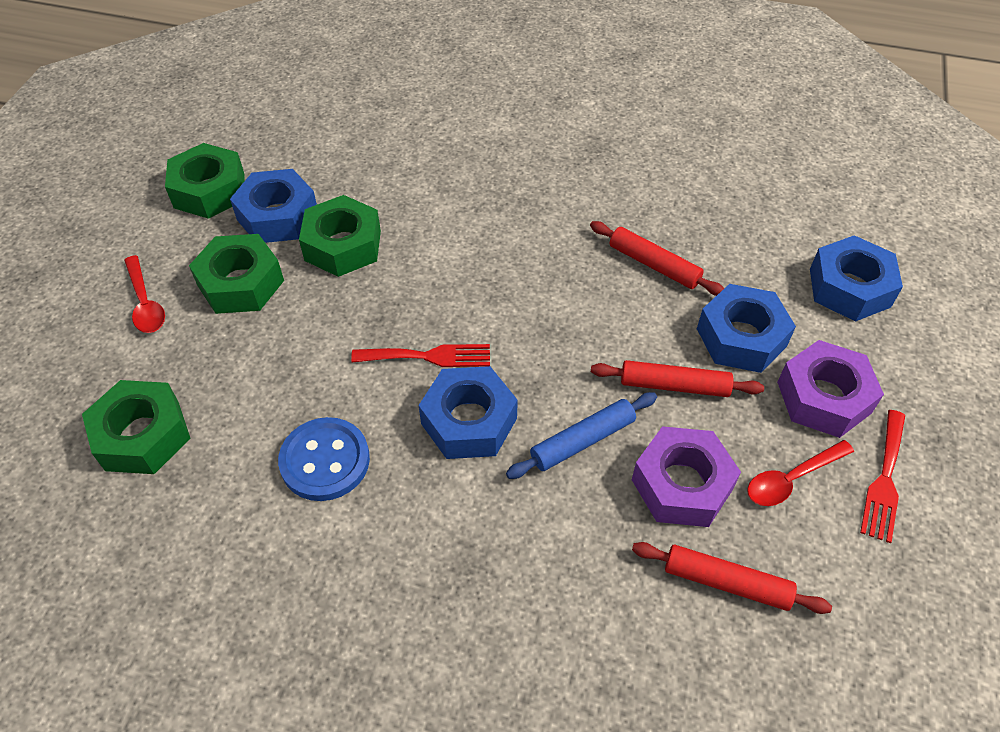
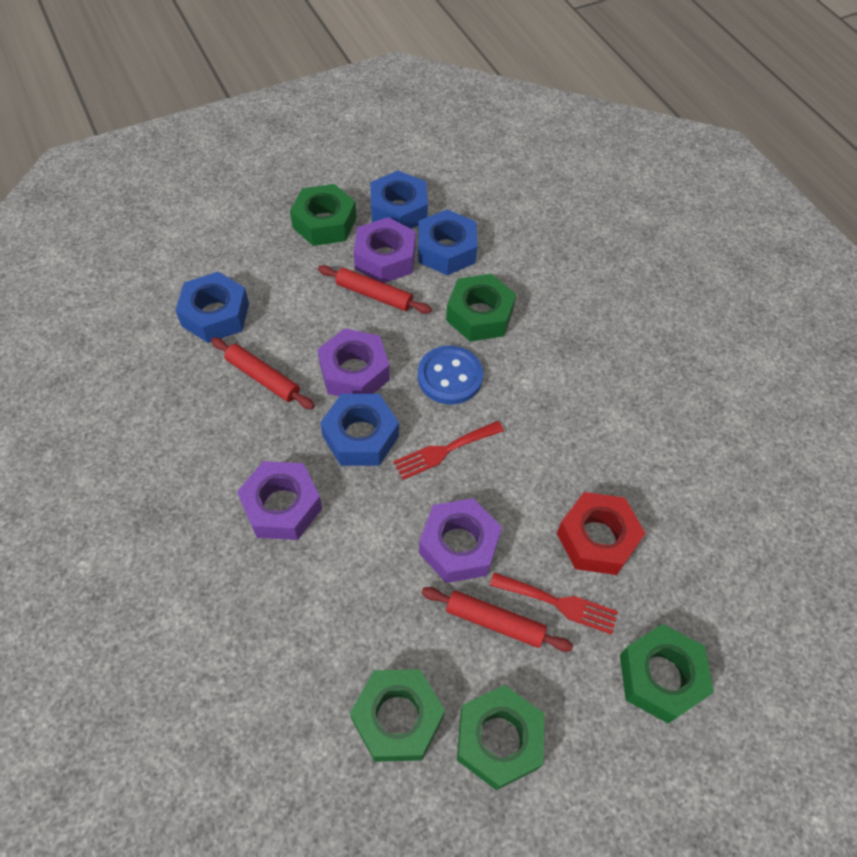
blue rolling pin: 1 -> 0
green nut: 4 -> 5
purple nut: 2 -> 4
red nut: 0 -> 1
red spoon: 2 -> 0

